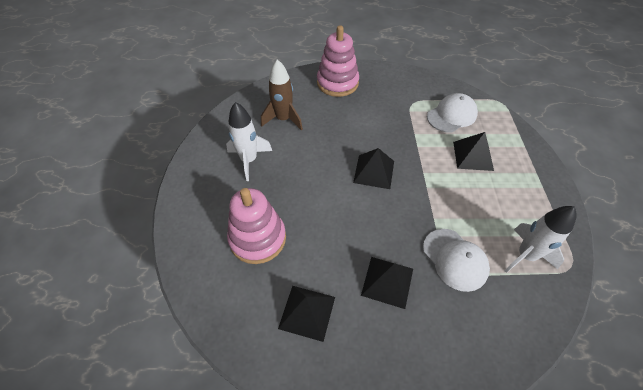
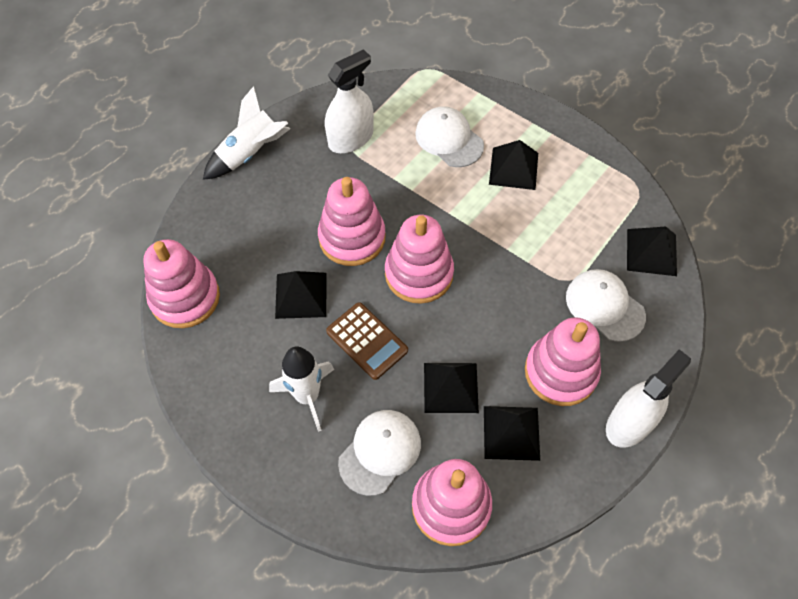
black pyramid: 4 -> 5
brown calculator: 0 -> 1
brown rocket: 1 -> 0
pink stacking toy: 2 -> 5
white cap: 2 -> 3
white spray bottle: 0 -> 2

